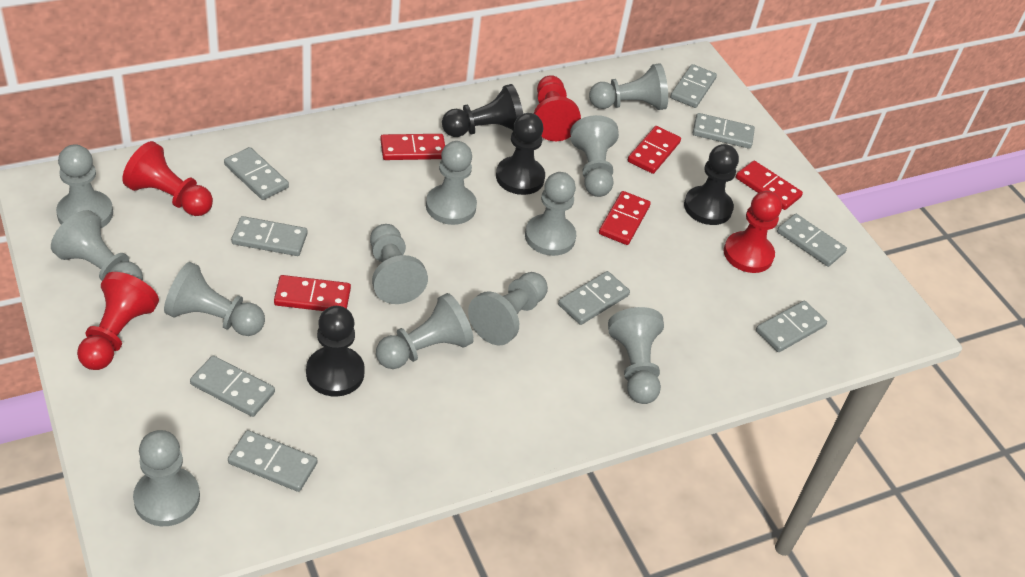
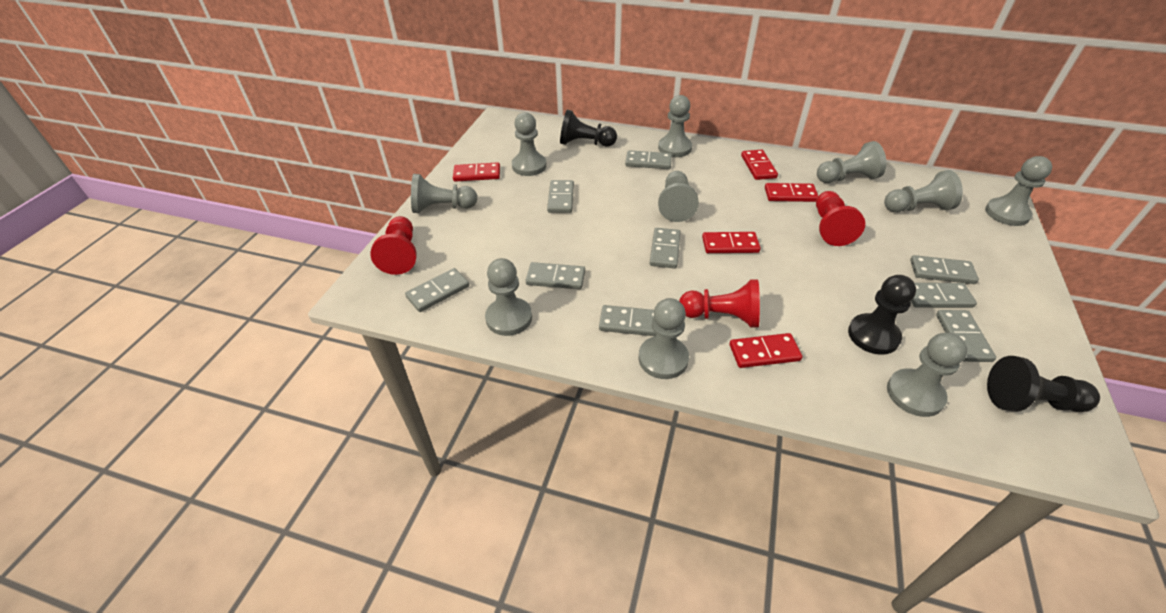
black pawn: 4 -> 3
grey pawn: 12 -> 10
red pawn: 4 -> 3

